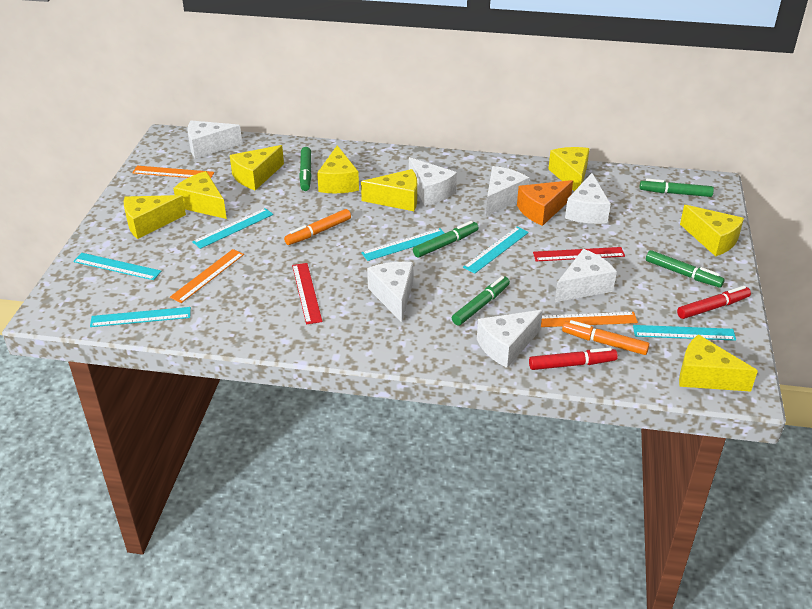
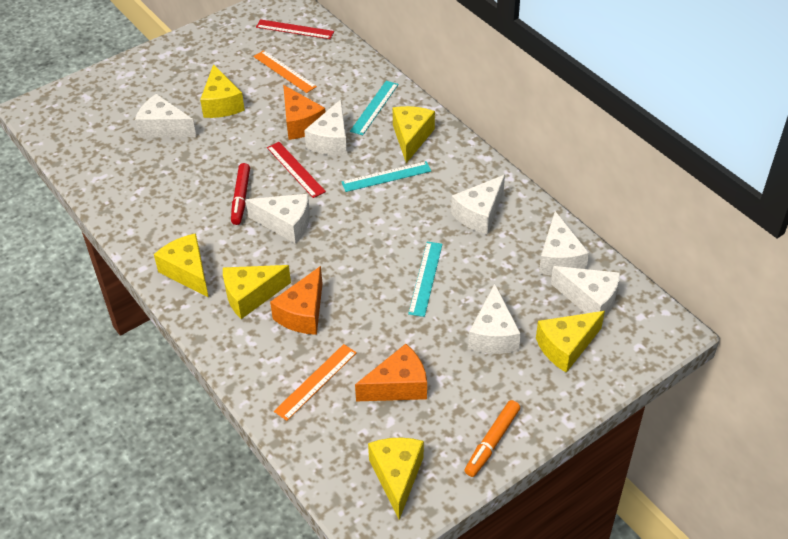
green marker: 5 -> 0
orange cheese: 1 -> 3
orange marker: 2 -> 1
orange ruler: 3 -> 2
red marker: 2 -> 1
turquoise ruler: 6 -> 3
yellow cheese: 8 -> 6

